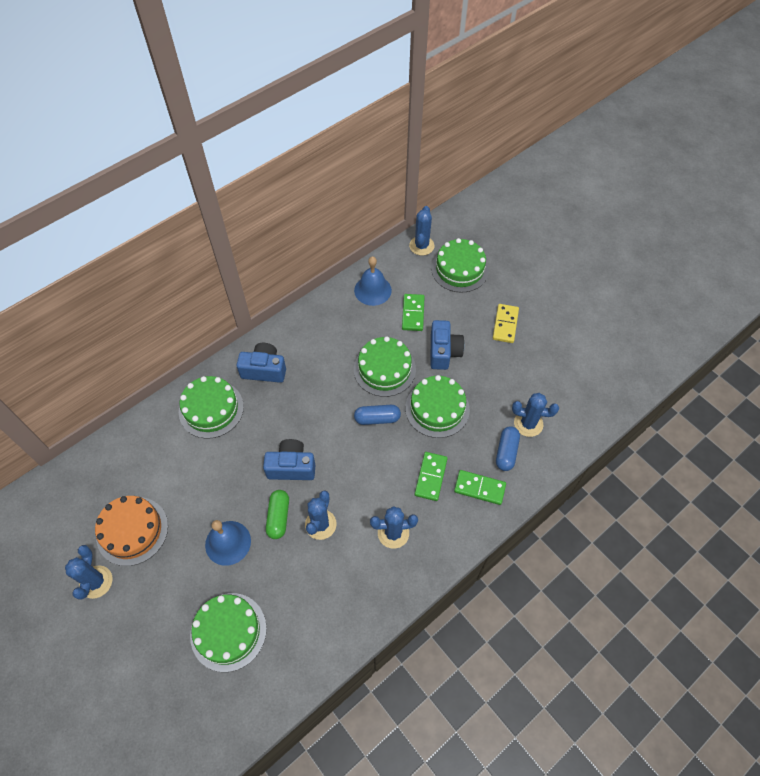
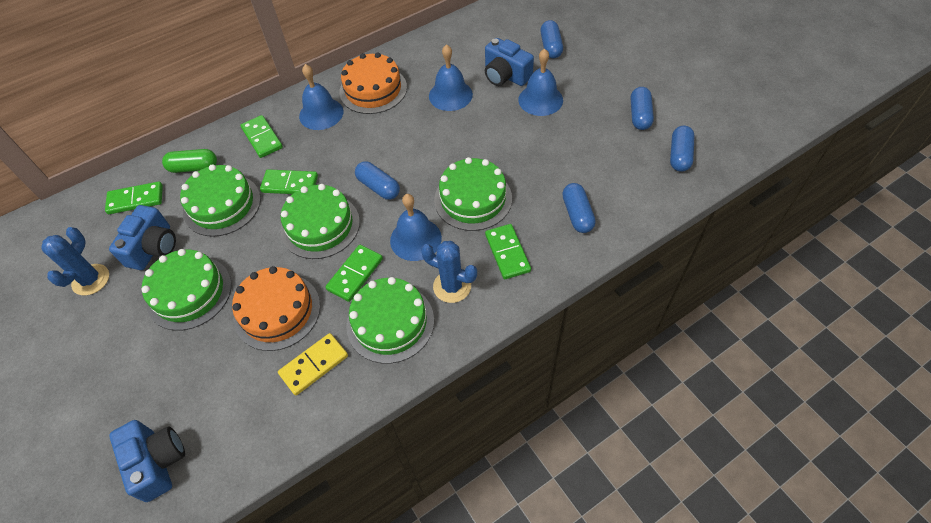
blue bell: 2 -> 4
blue cactus: 5 -> 2
blue capsule: 2 -> 5
green domino: 3 -> 5
orange cake: 1 -> 2

